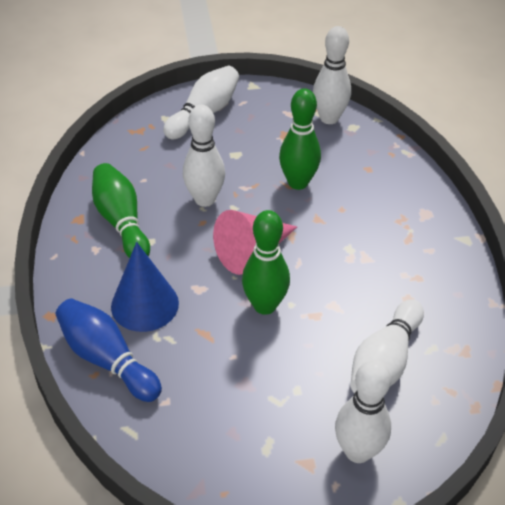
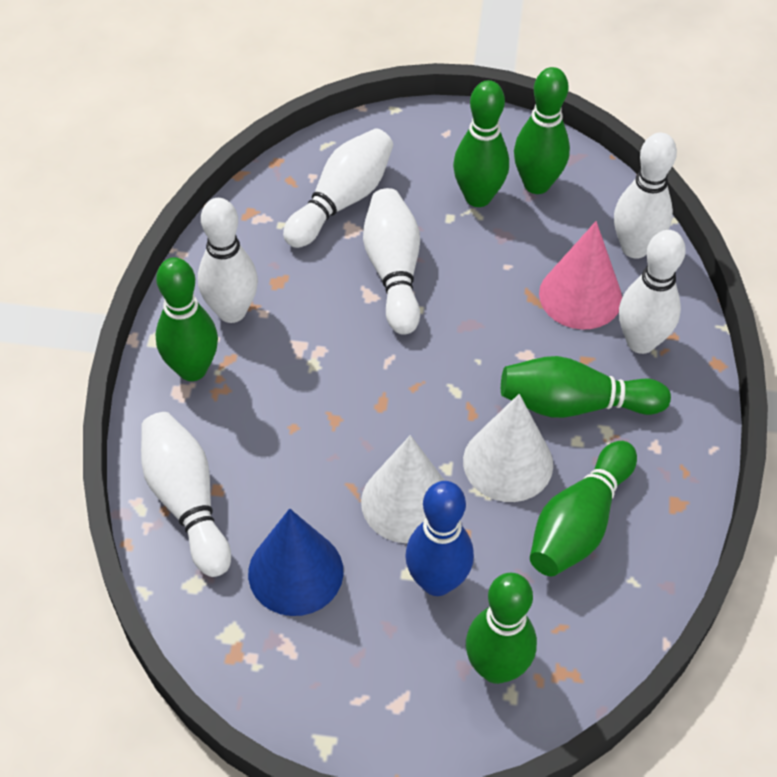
green bowling pin: 3 -> 6
white bowling pin: 5 -> 6
white cone: 0 -> 2

